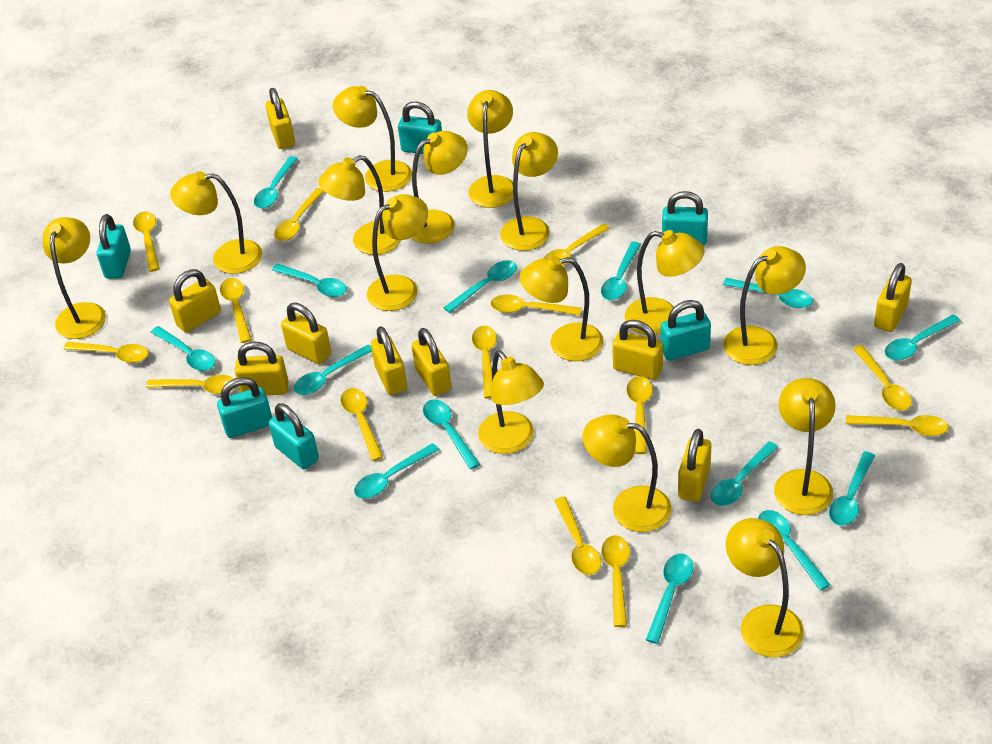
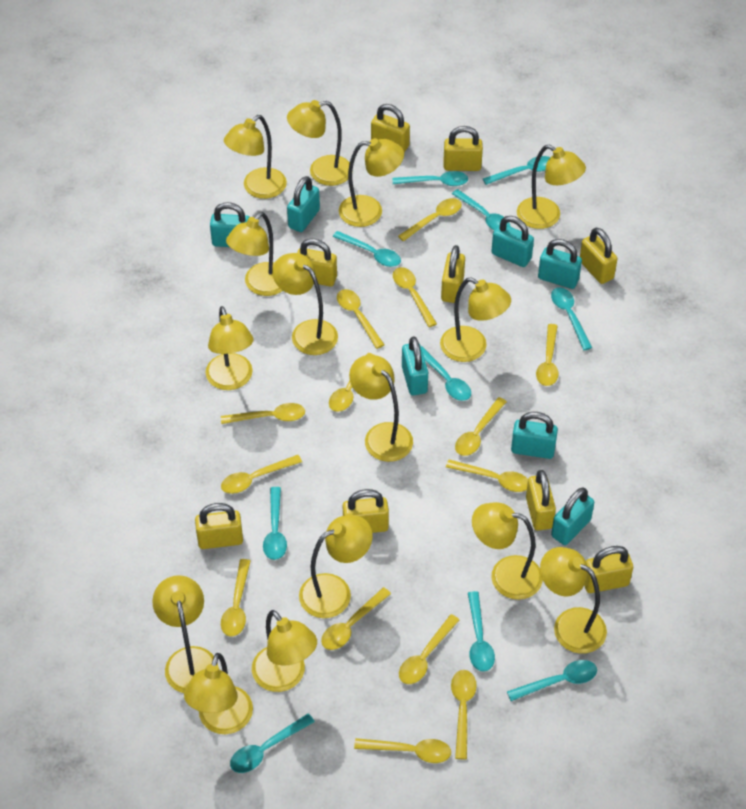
turquoise padlock: 6 -> 7
turquoise spoon: 14 -> 10

